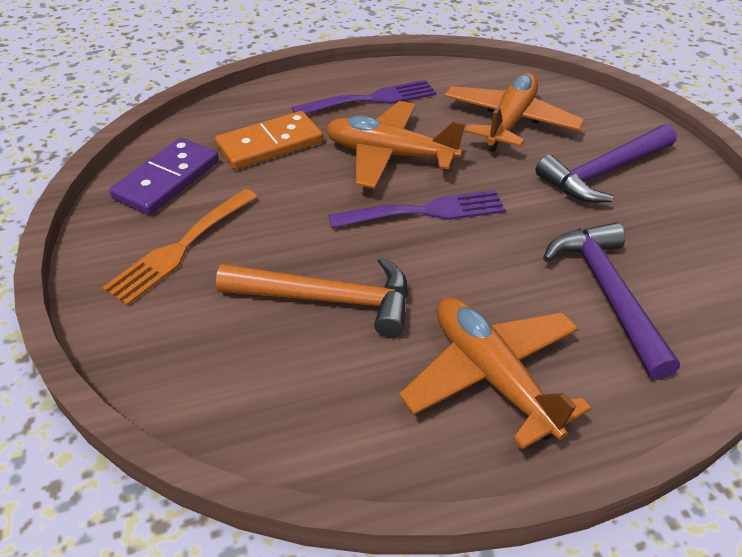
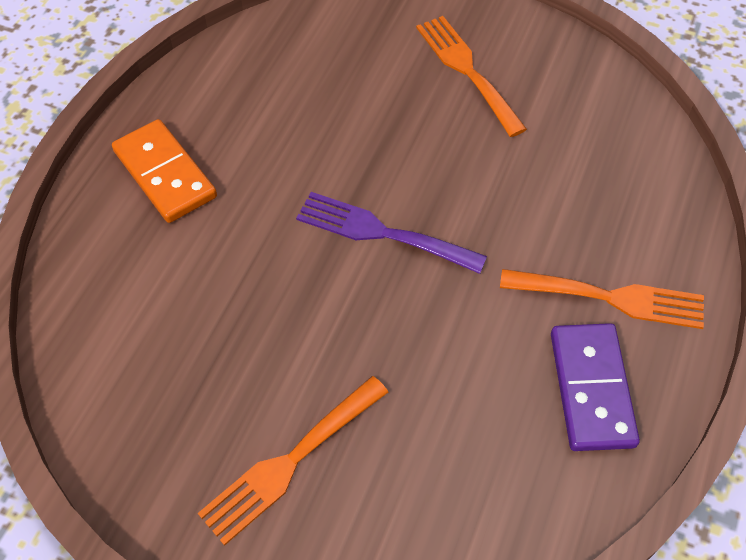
orange fork: 1 -> 3
orange hammer: 1 -> 0
orange plane: 3 -> 0
purple fork: 2 -> 1
purple hammer: 2 -> 0

